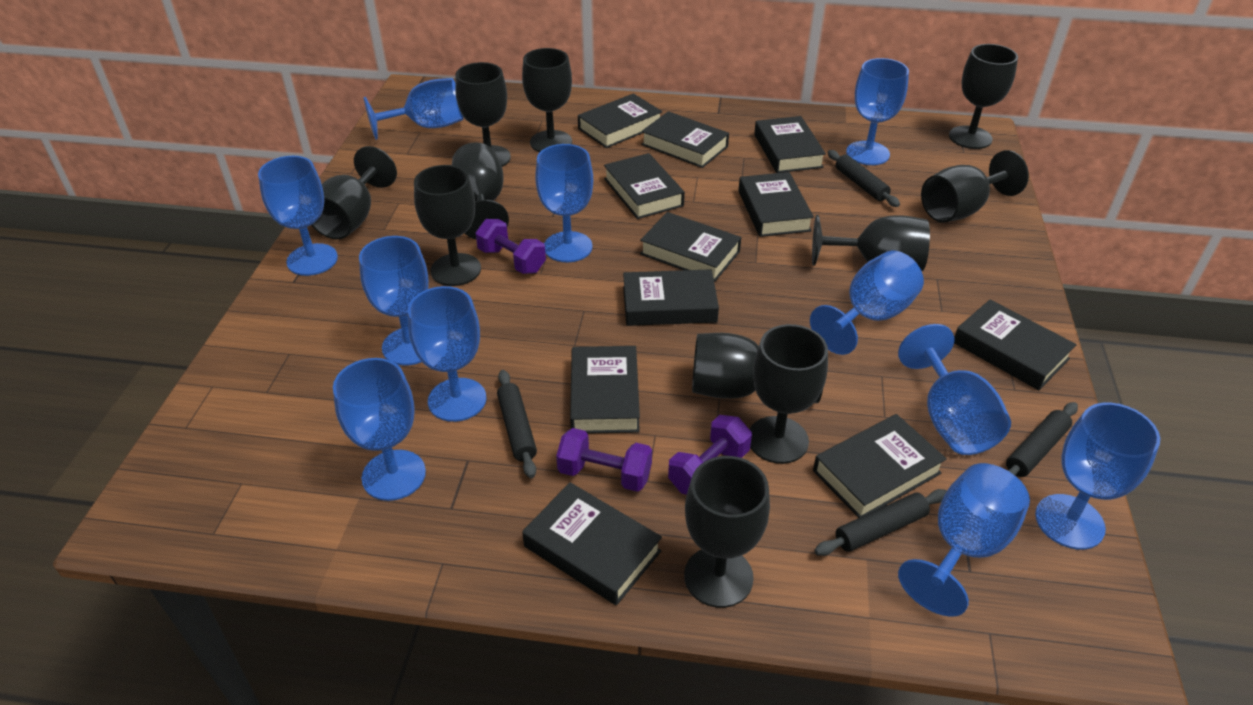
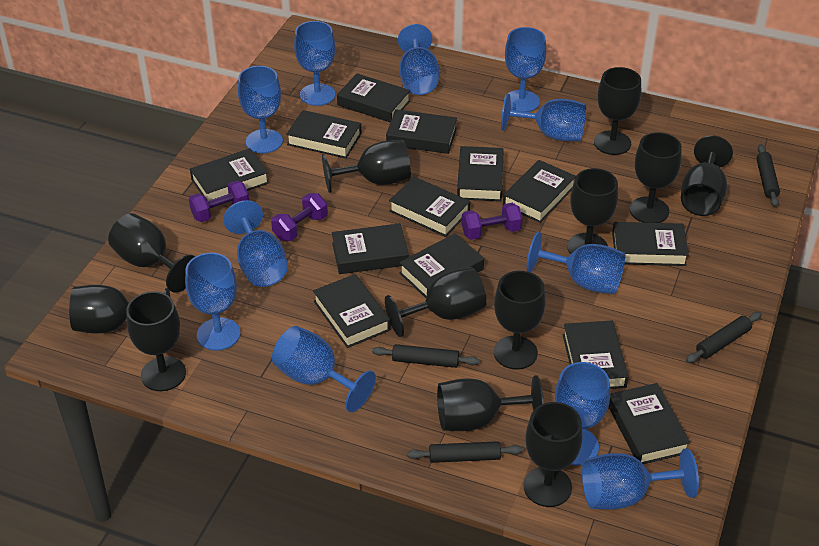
black book: 11 -> 13
black goblet: 11 -> 12

